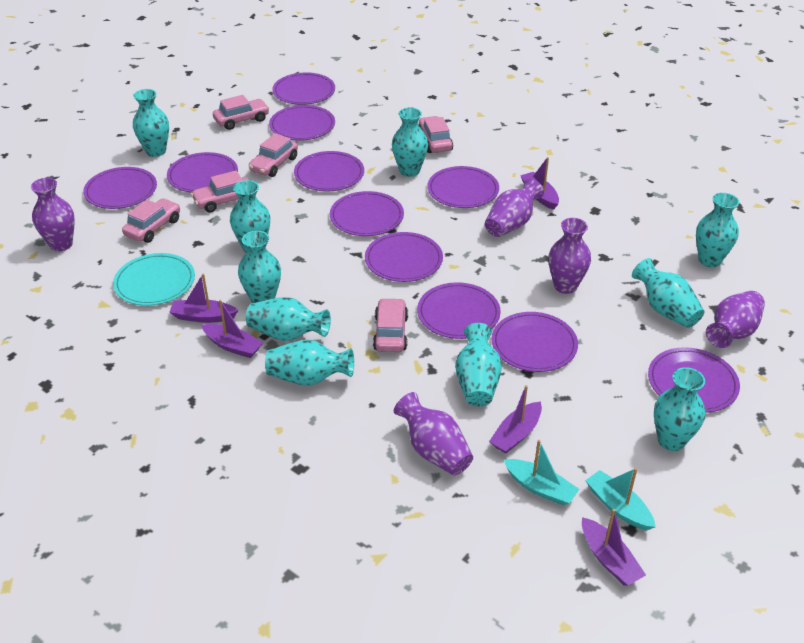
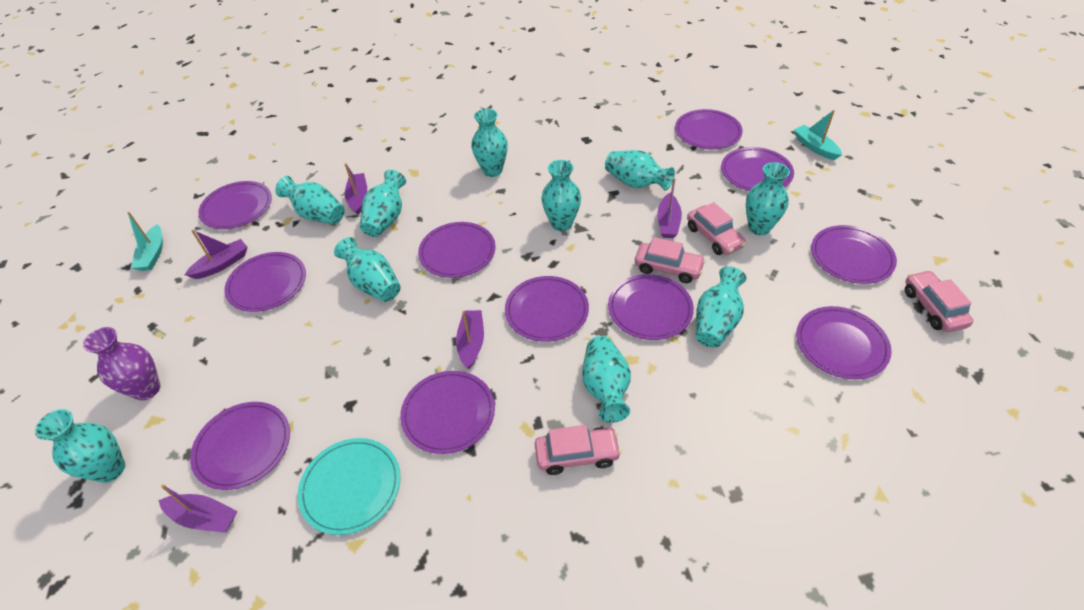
pink car: 6 -> 4
purple vase: 5 -> 1

